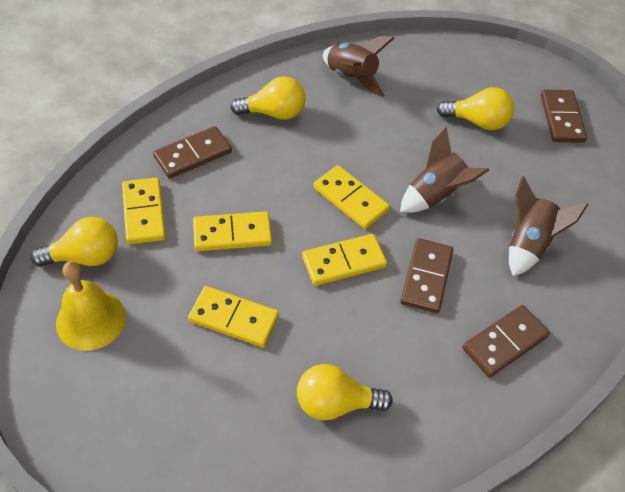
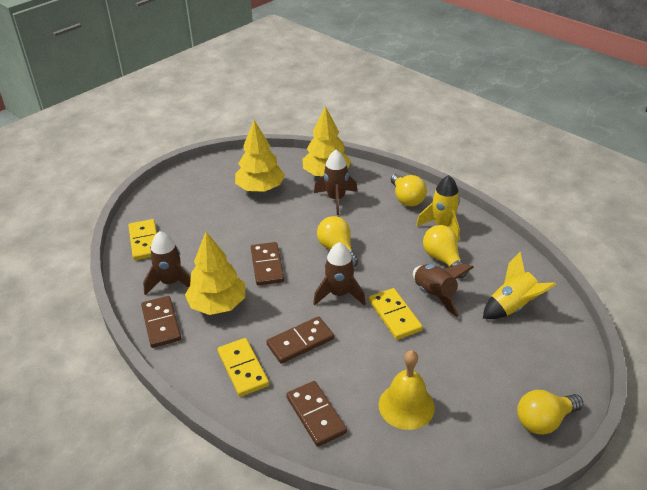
brown rocket: 3 -> 4
yellow domino: 5 -> 3
yellow rocket: 0 -> 2
yellow tree: 0 -> 3

